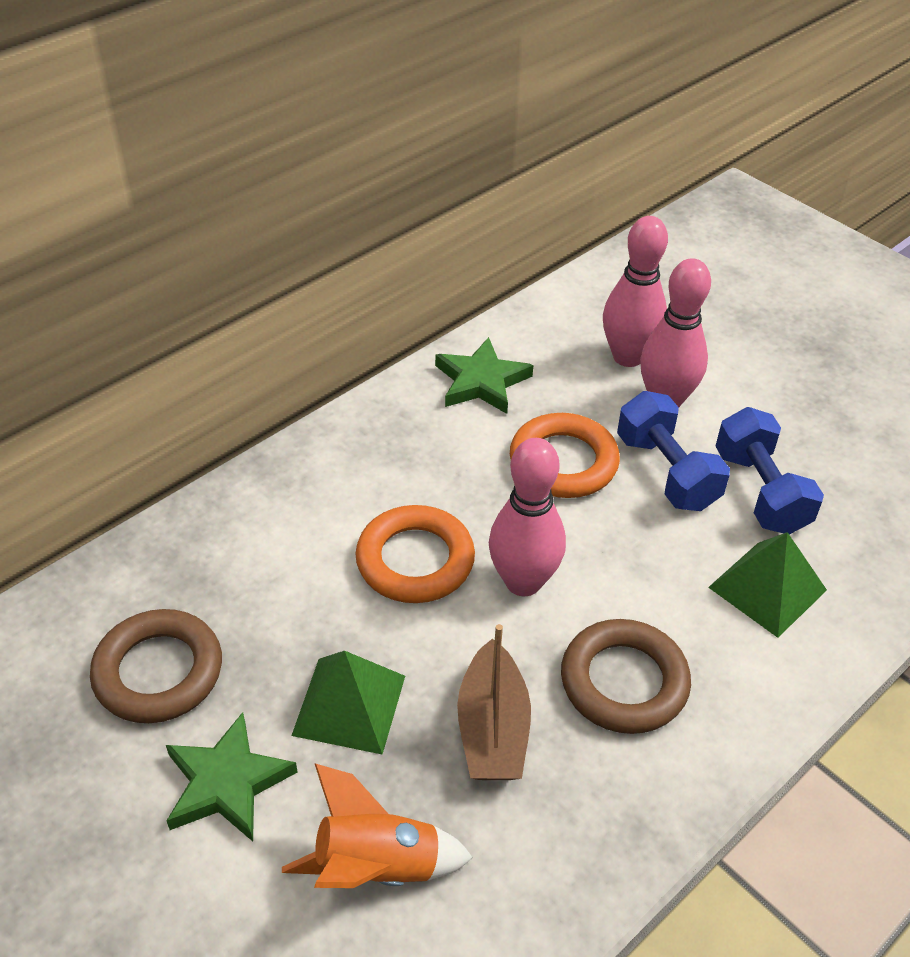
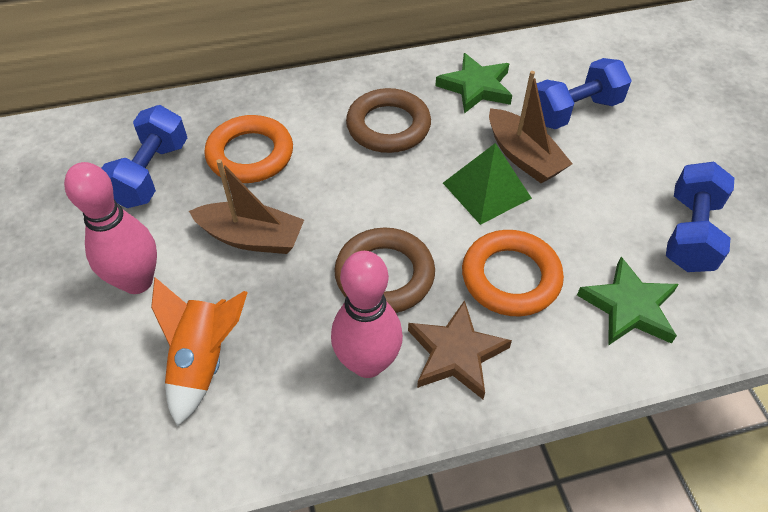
blue dumbbell: 2 -> 3
brown boat: 1 -> 2
brown star: 0 -> 1
green pyramid: 2 -> 1
pink bowling pin: 3 -> 2

